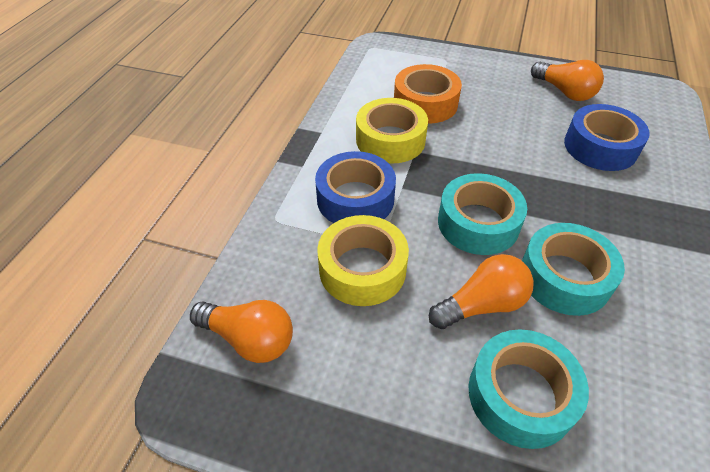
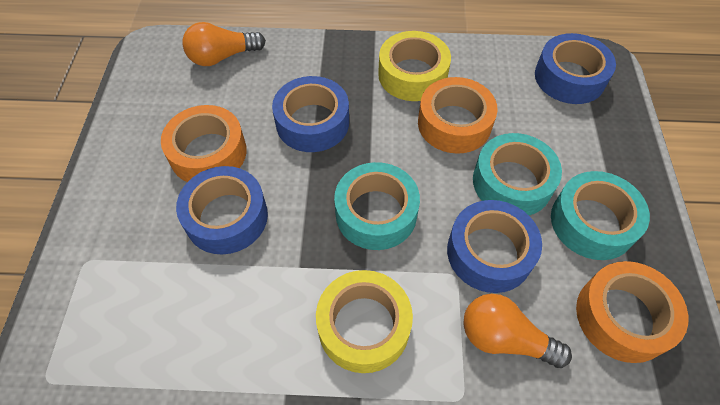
blue tape: 2 -> 4
orange light bulb: 3 -> 2
orange tape: 1 -> 3

